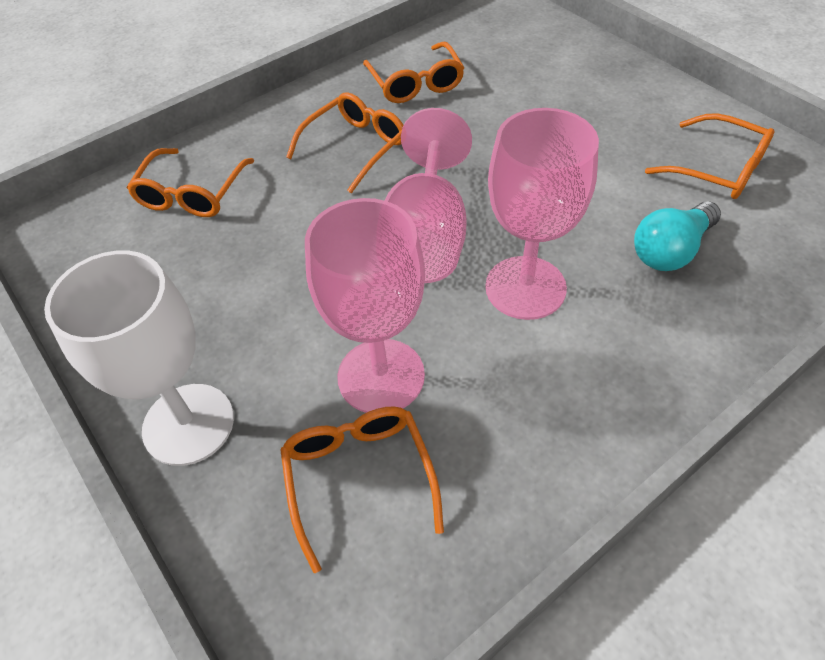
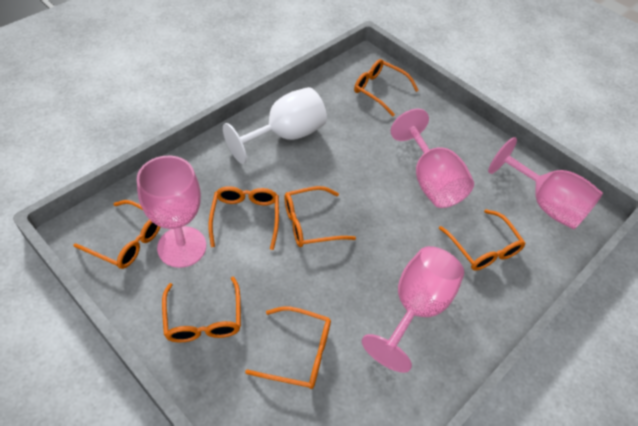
orange glasses: 5 -> 7
pink goblet: 3 -> 4
turquoise light bulb: 1 -> 0

